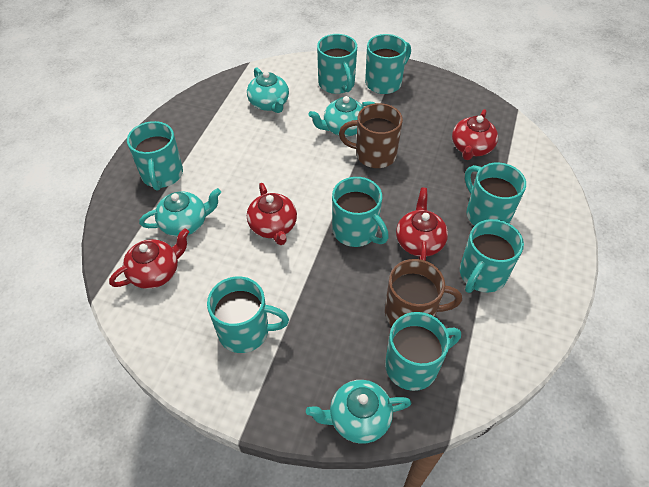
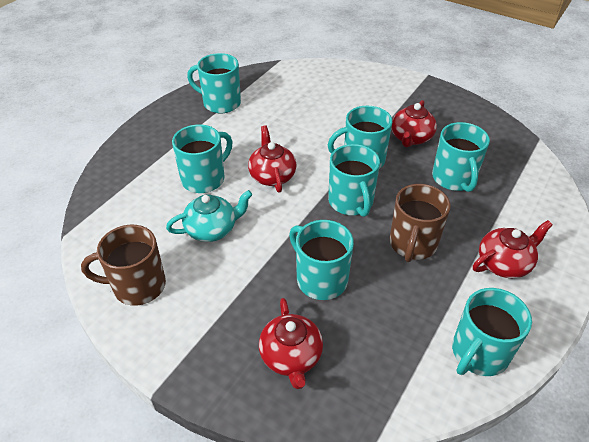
turquoise mug: 8 -> 7
turquoise teapot: 4 -> 1

